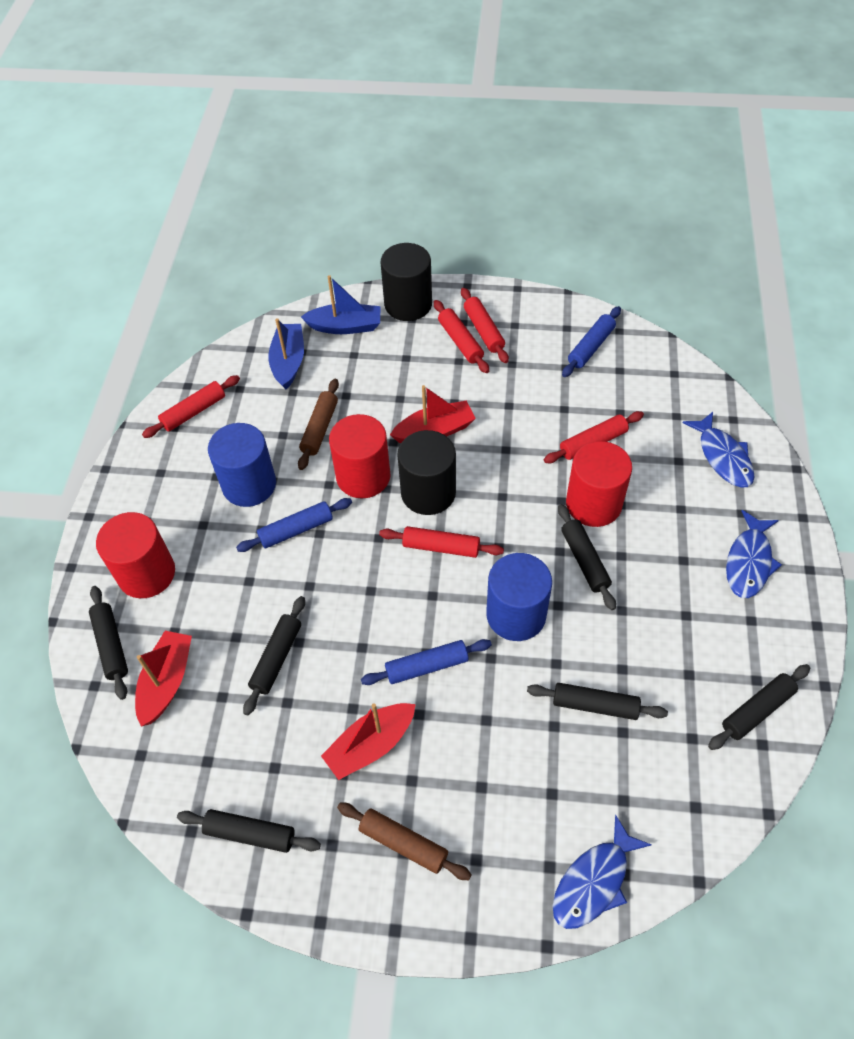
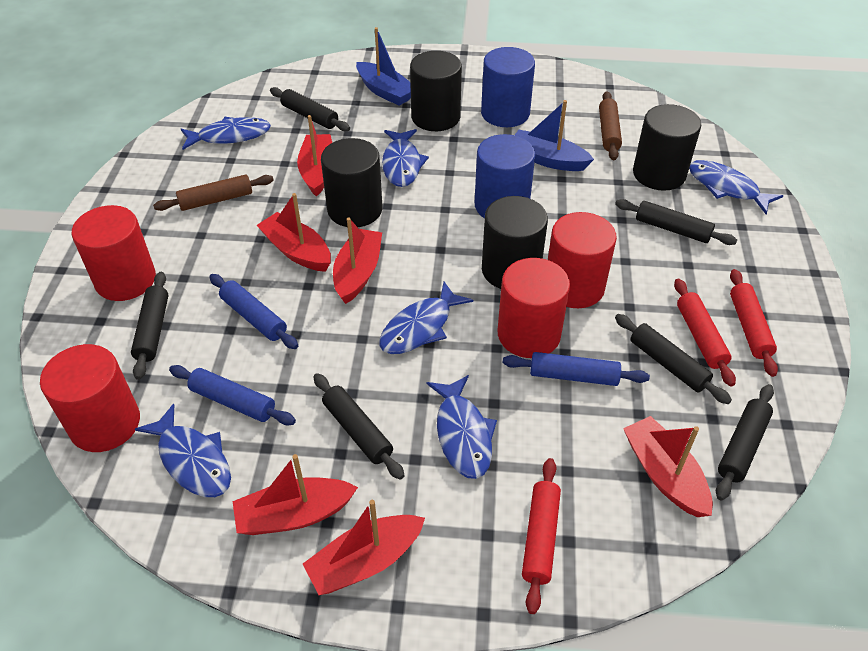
black cylinder: 2 -> 4
blue fish: 3 -> 6
red boat: 3 -> 6
red cylinder: 3 -> 4
red rolling pin: 5 -> 3

